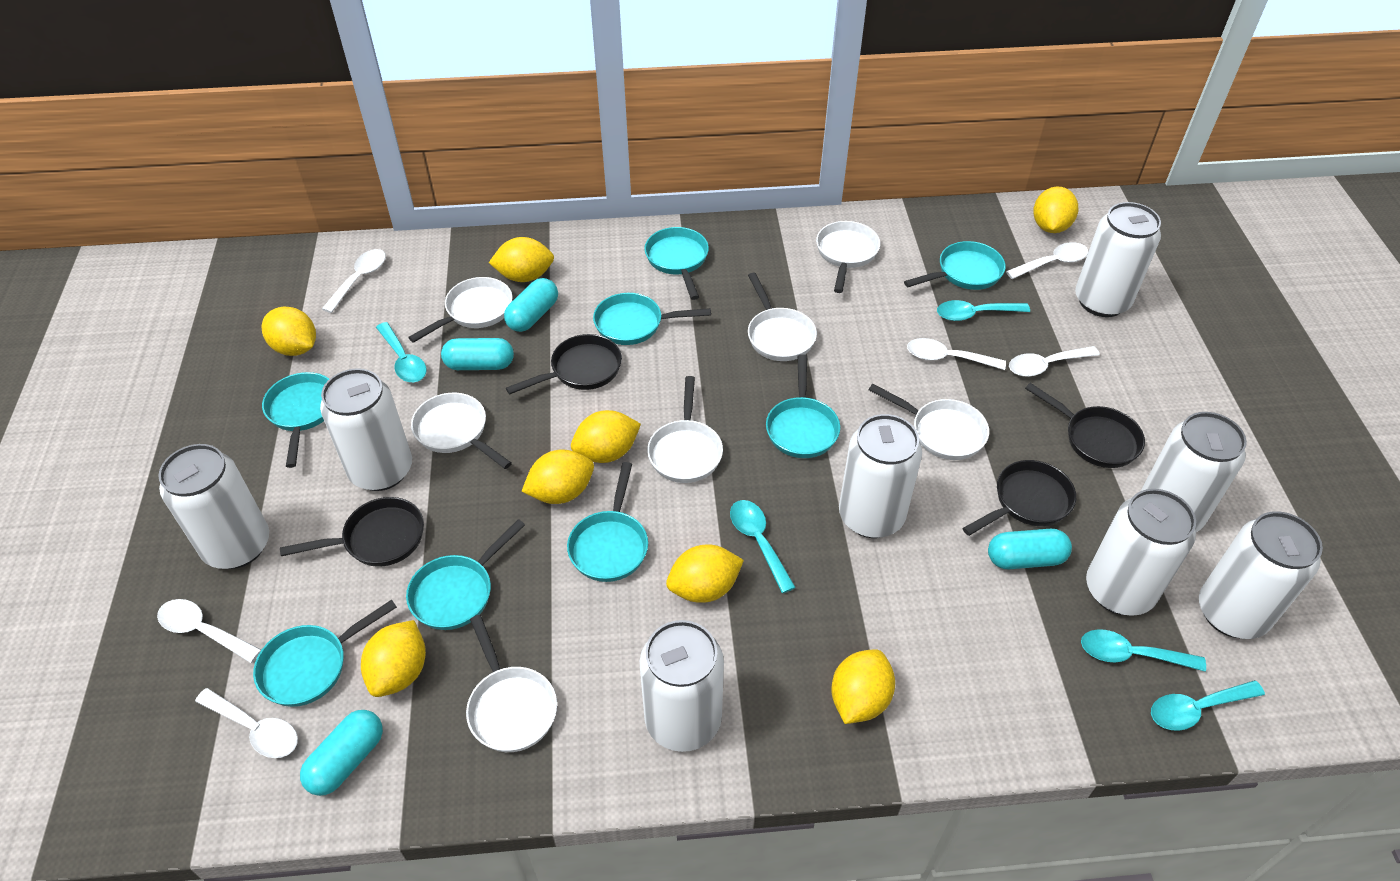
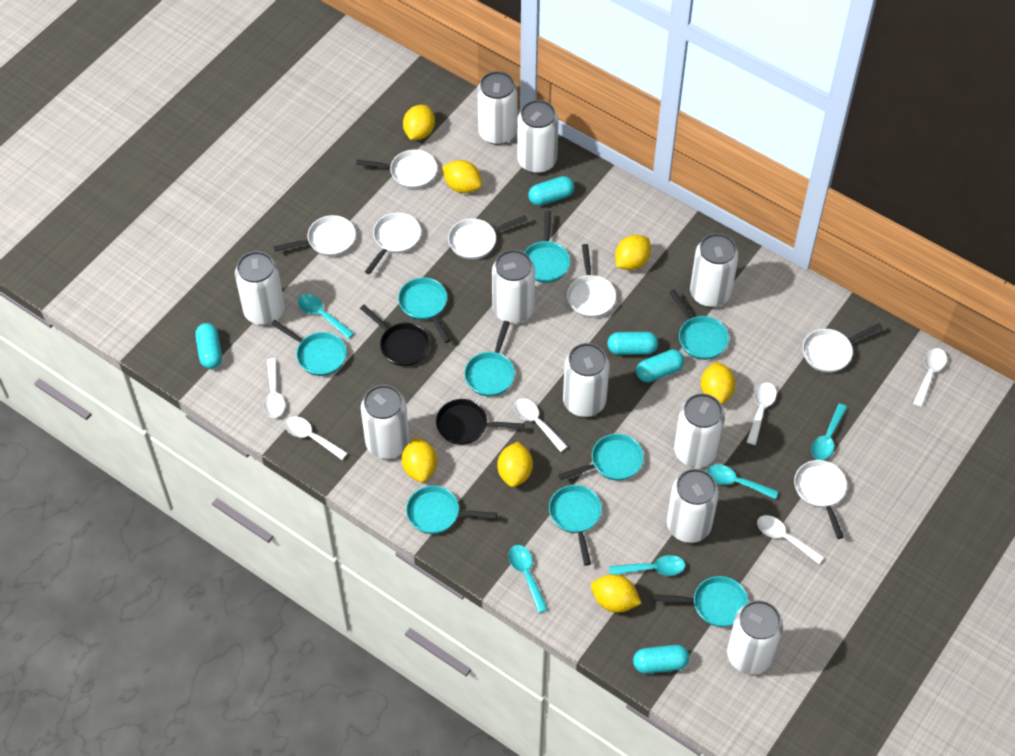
black pan: 4 -> 2
turquoise capsule: 4 -> 5
turquoise pan: 8 -> 9
white can: 8 -> 10
yellow lemon: 8 -> 7

